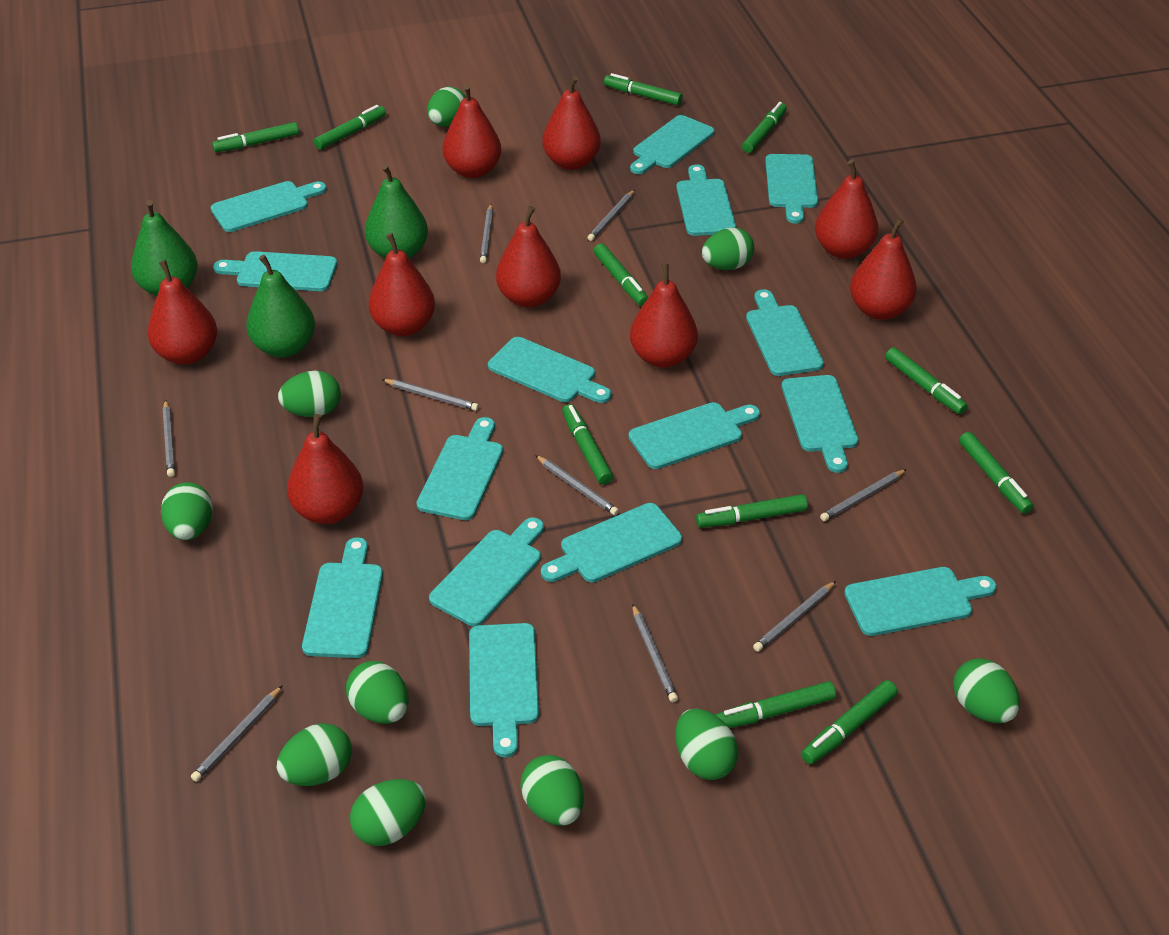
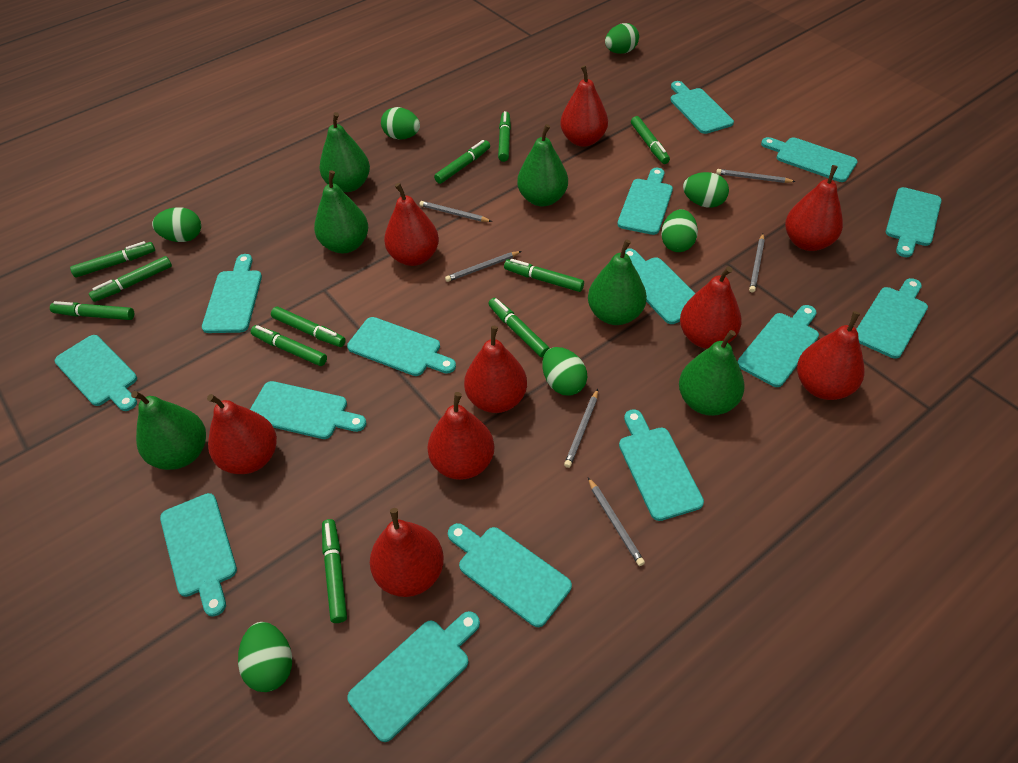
green egg: 10 -> 7
green pear: 3 -> 6
grey pencil: 9 -> 6

